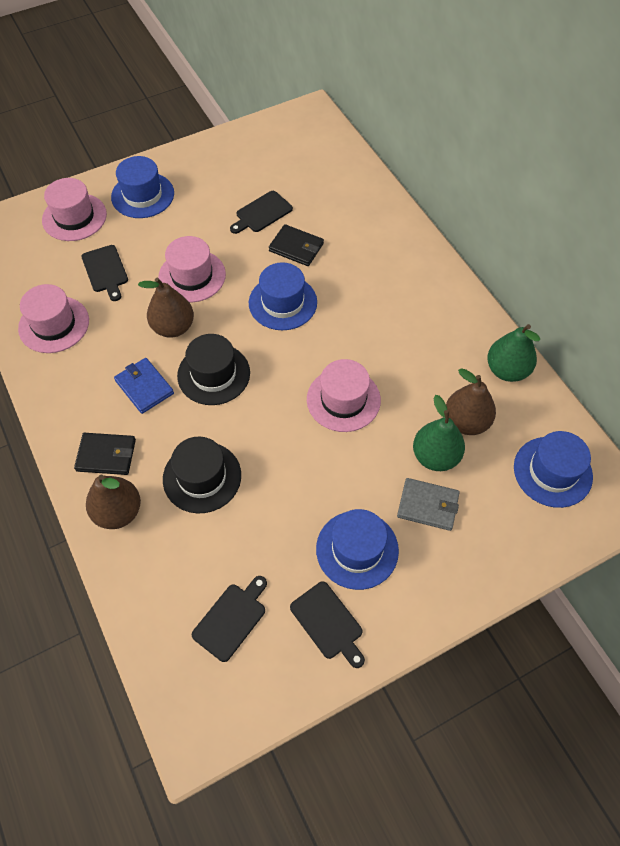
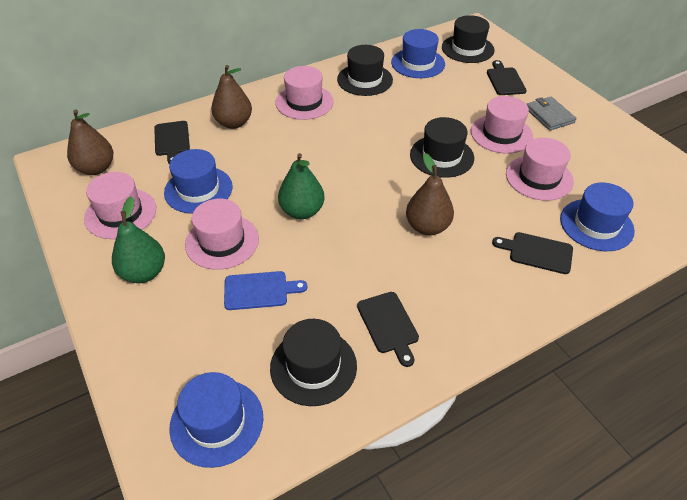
black hat: 2 -> 4
black wallet: 2 -> 0
blue cutting board: 0 -> 1
blue wallet: 1 -> 0
pink hat: 4 -> 5

